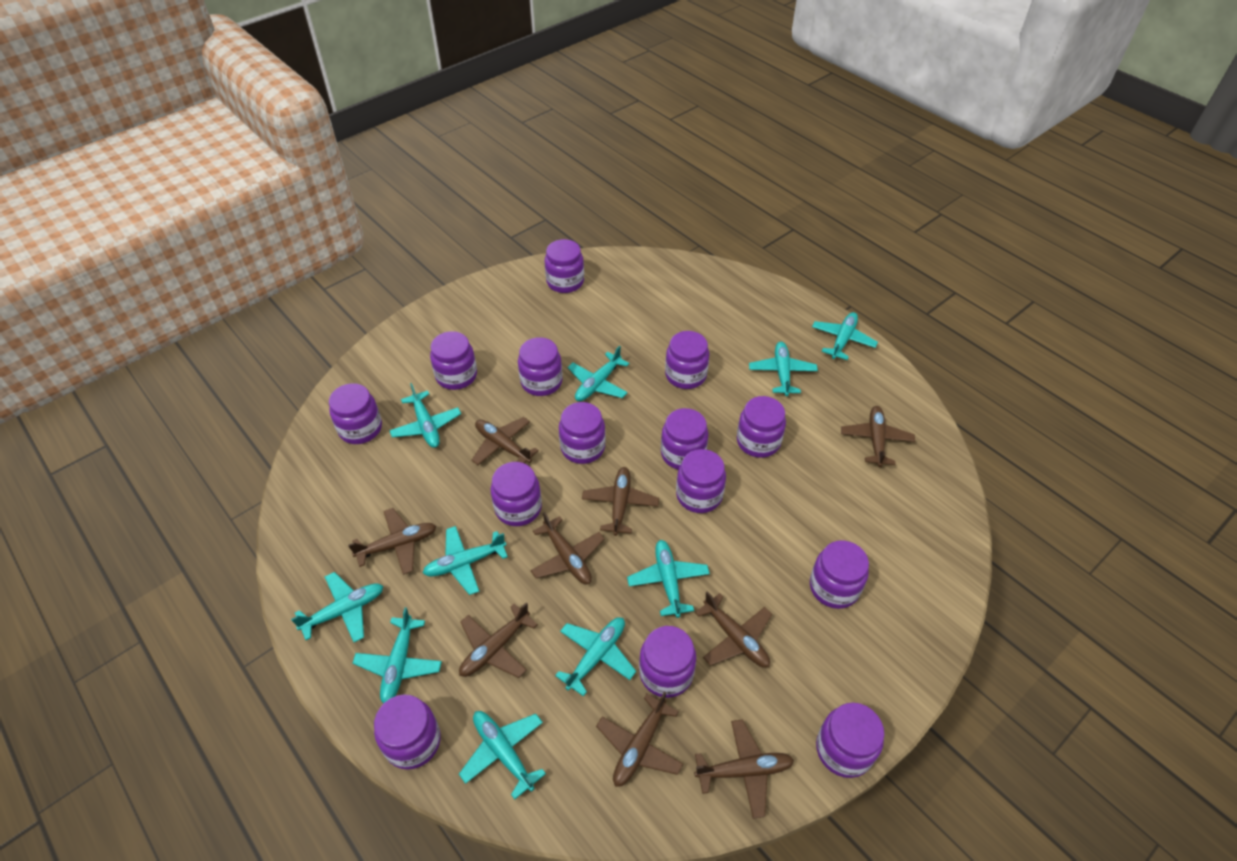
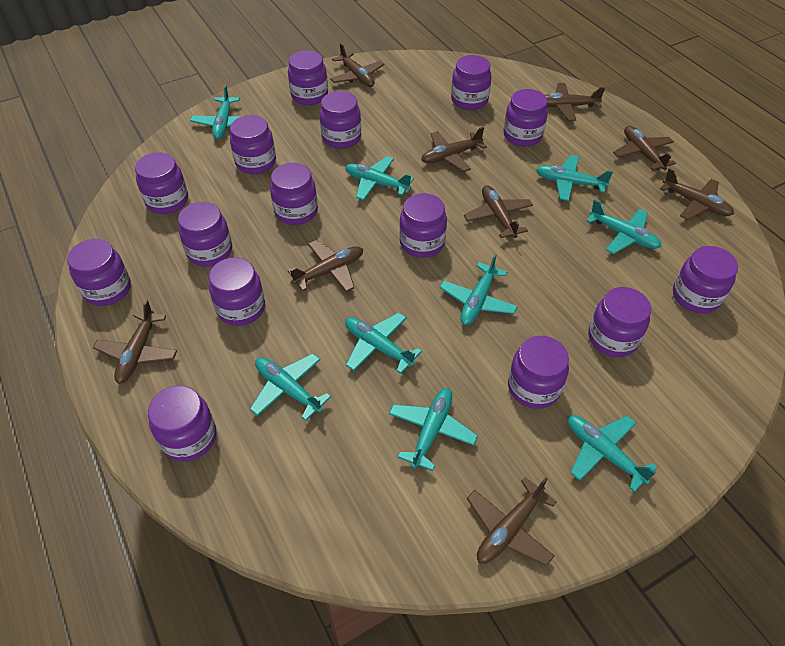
purple jar: 14 -> 15
turquoise plane: 10 -> 9

